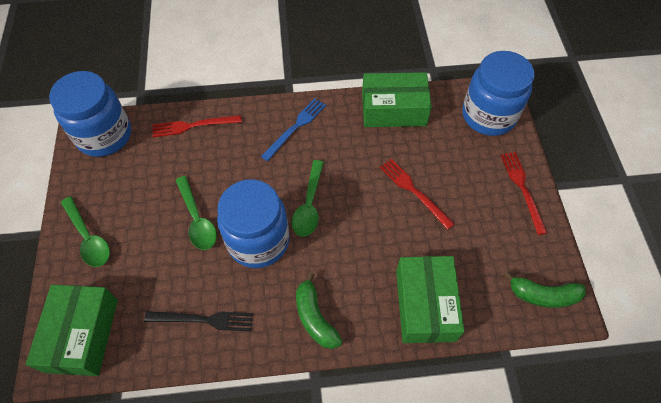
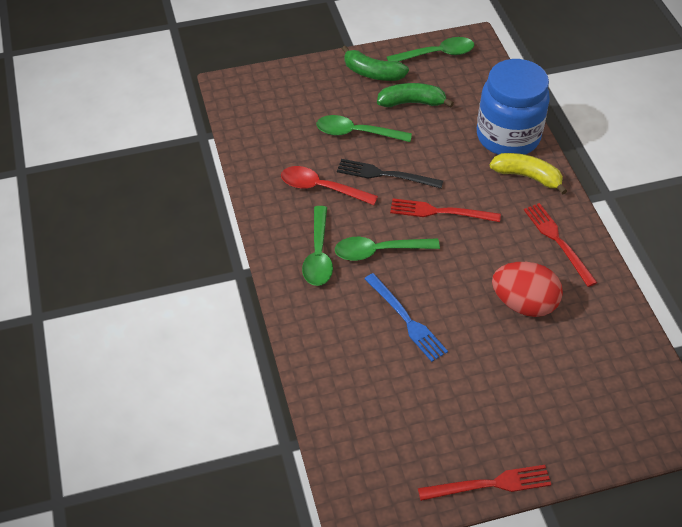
blue jar: 3 -> 1
green box: 3 -> 0
green spoon: 3 -> 4
red egg: 0 -> 1
red spoon: 0 -> 1
yellow banana: 0 -> 1

